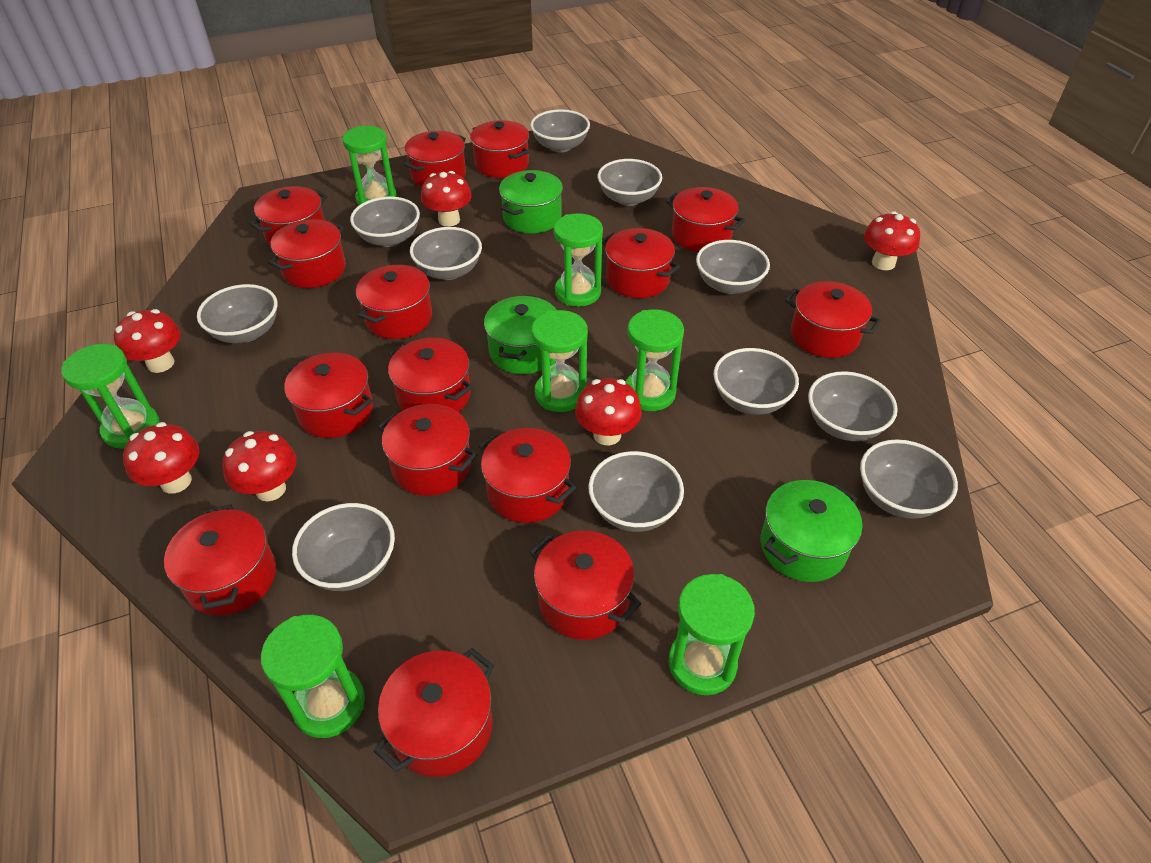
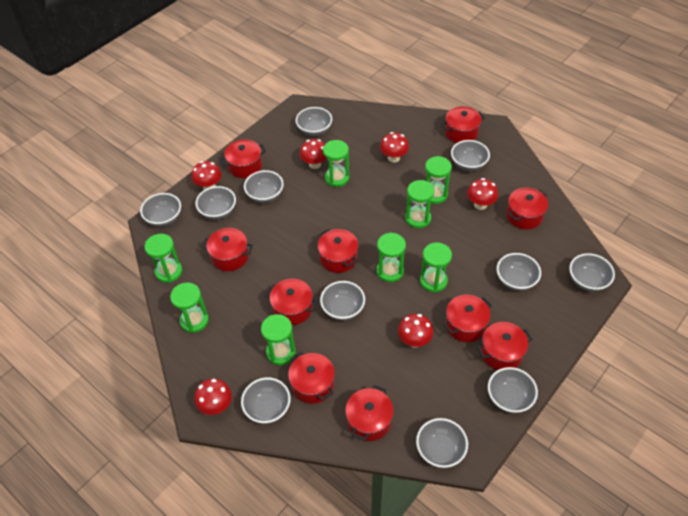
green hourglass: 7 -> 8
green pot: 3 -> 0
red pot: 15 -> 10

